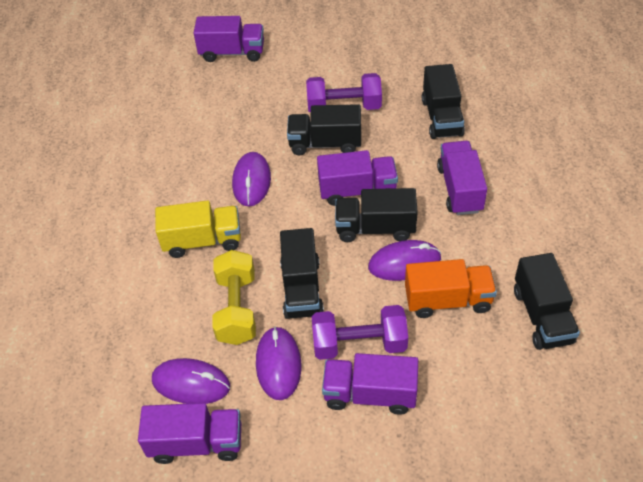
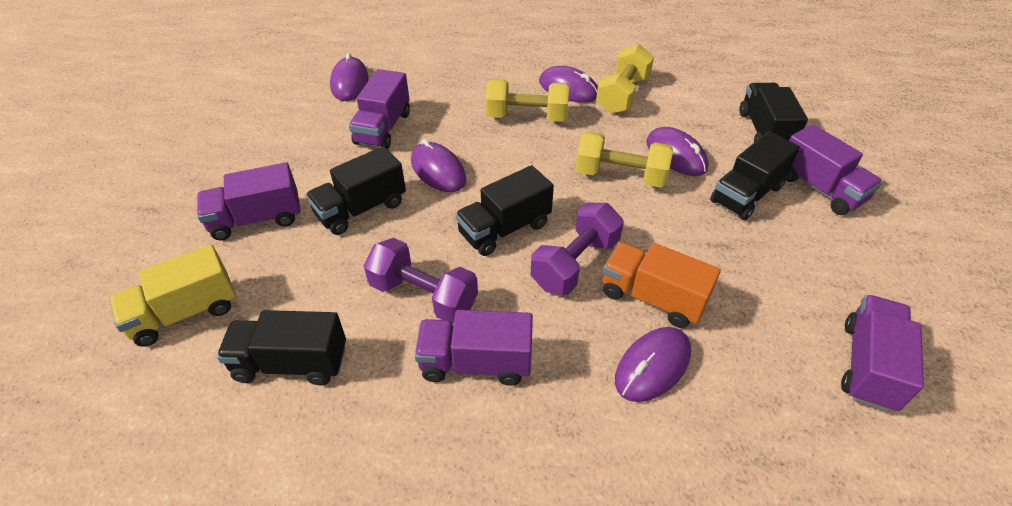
purple mouse: 4 -> 5
yellow dumbbell: 1 -> 3

